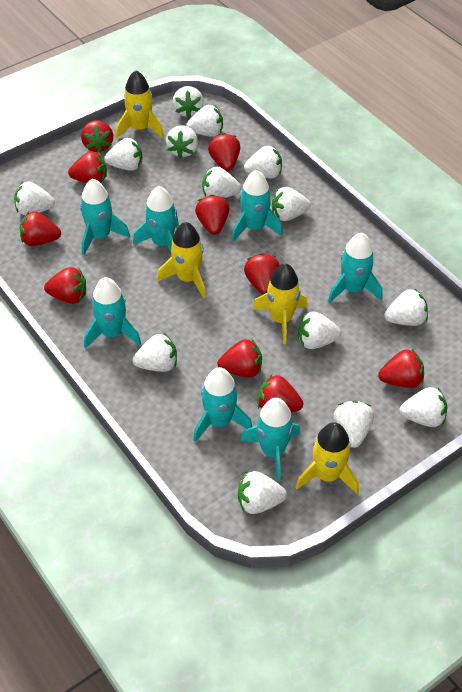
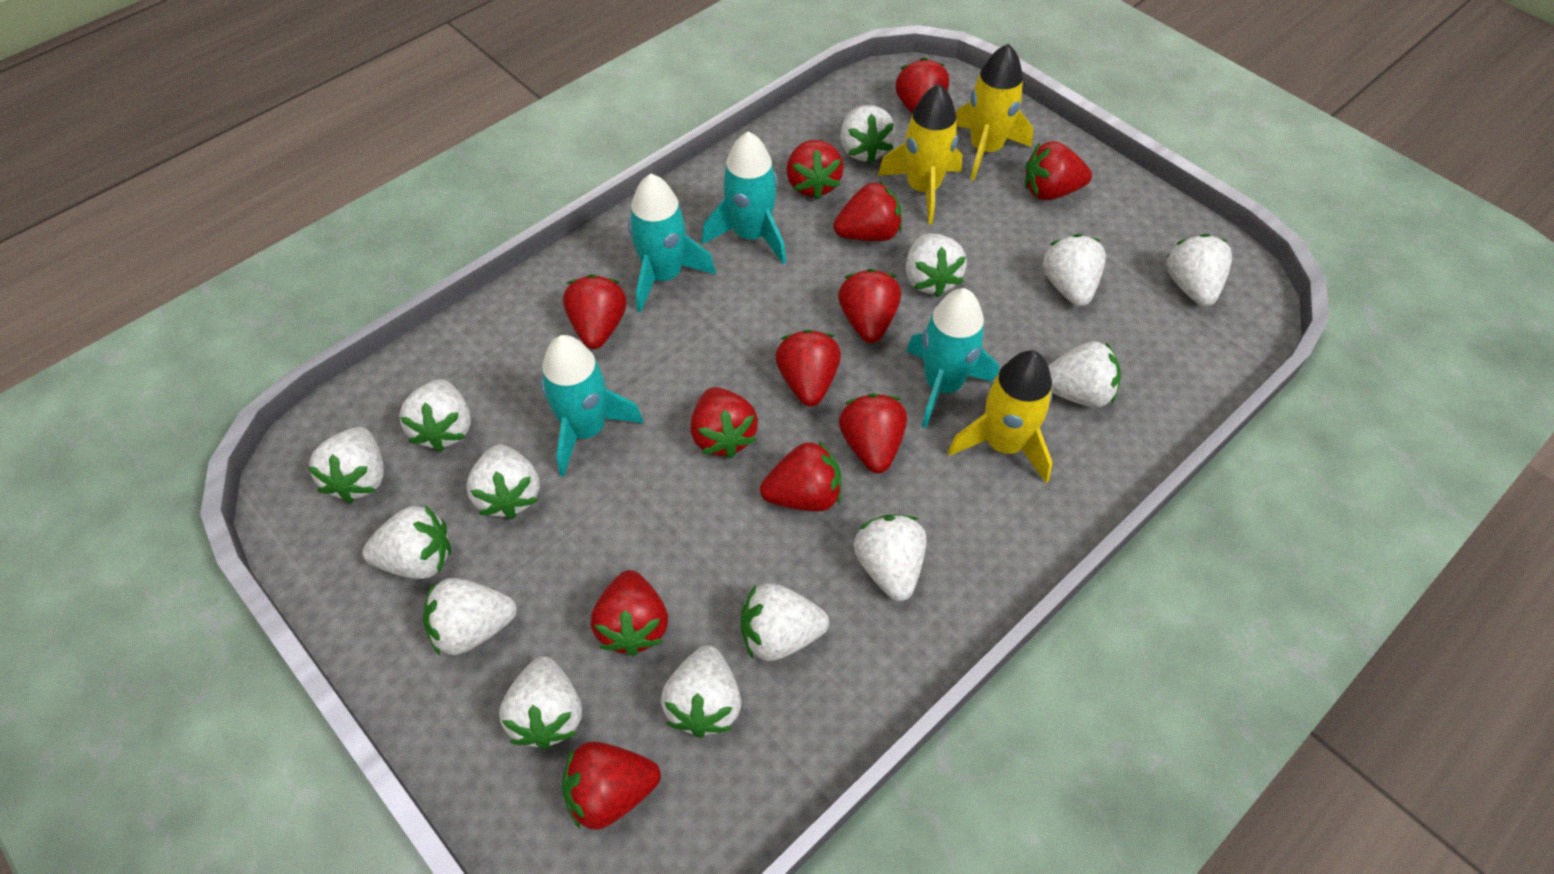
red strawberry: 10 -> 12
turquoise rocket: 7 -> 4
yellow rocket: 4 -> 3

